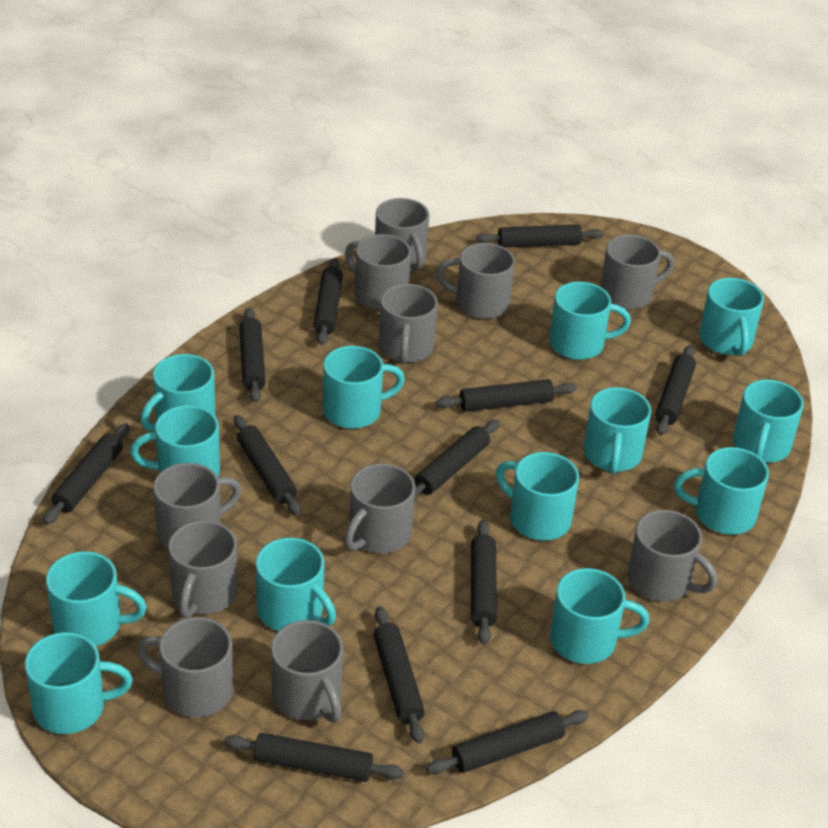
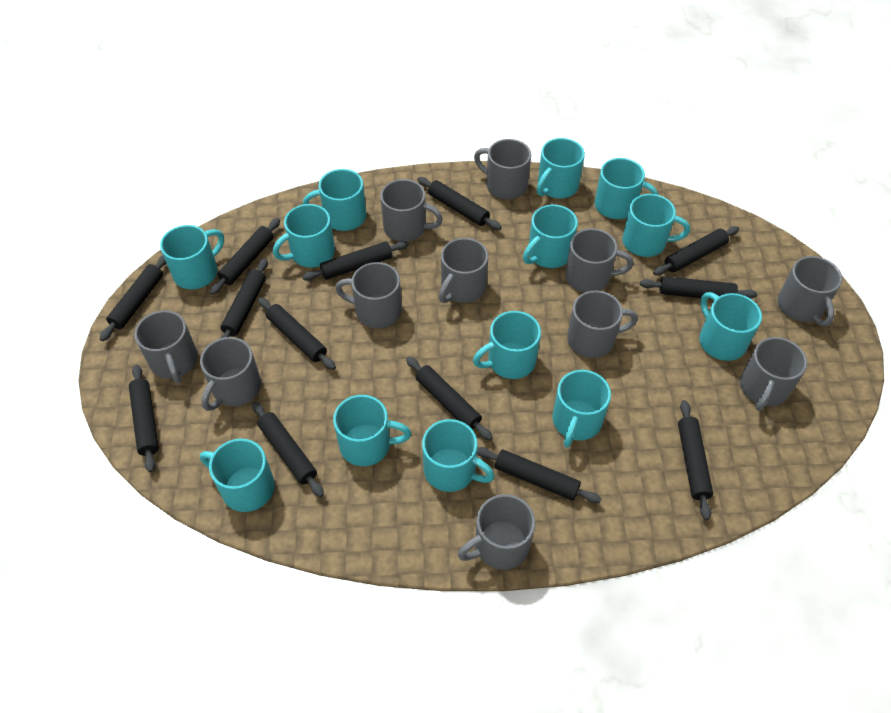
black rolling pin: 12 -> 13

